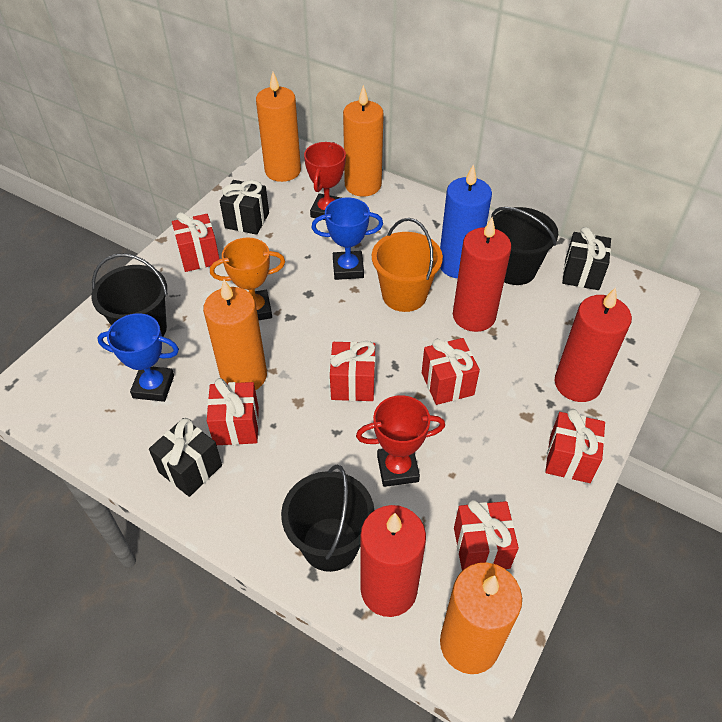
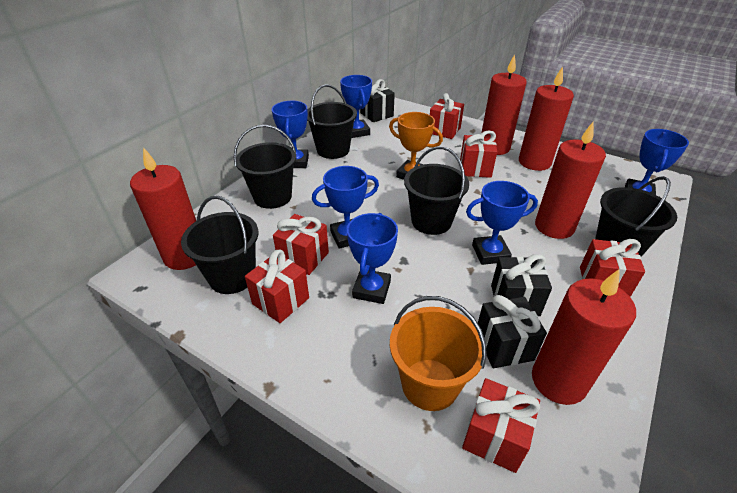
black bucket: 3 -> 5
blue candle: 1 -> 0
blue trophy: 2 -> 6
orange candle: 4 -> 0
red candle: 3 -> 5
red trophy: 2 -> 0

